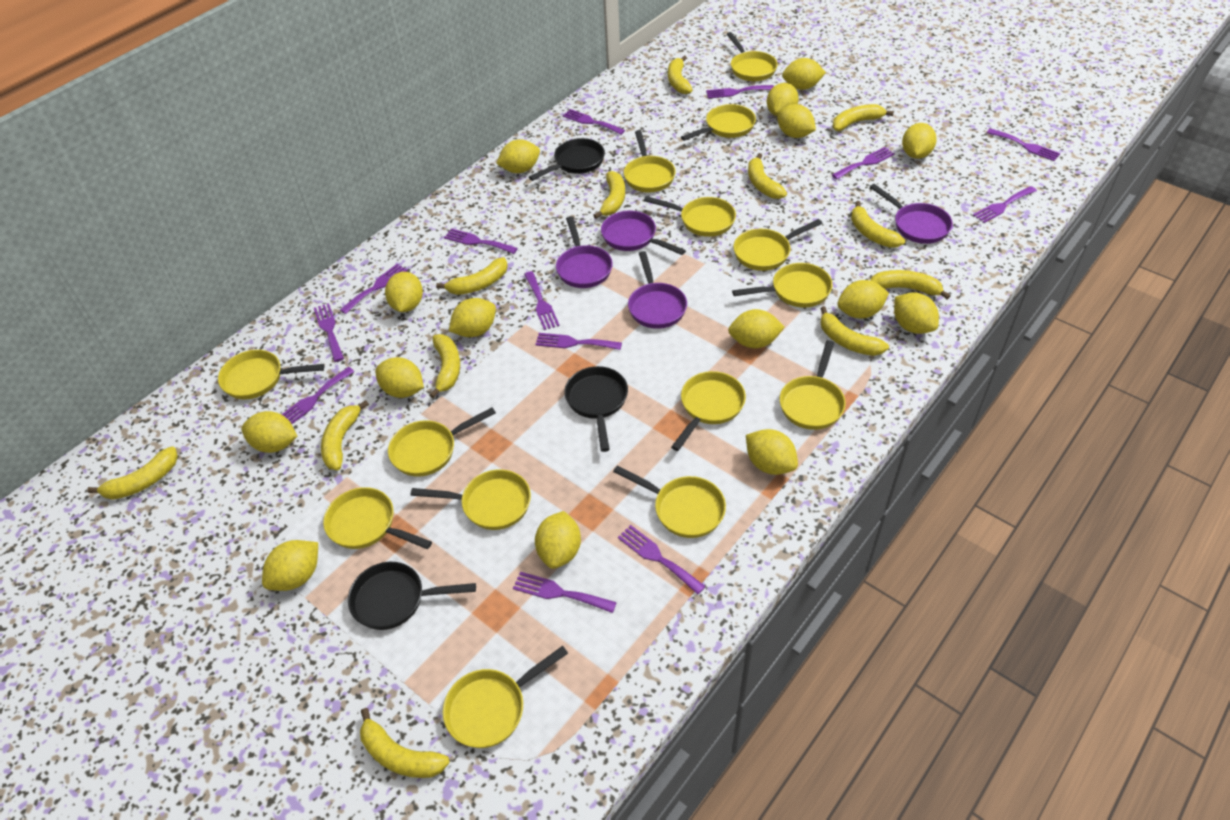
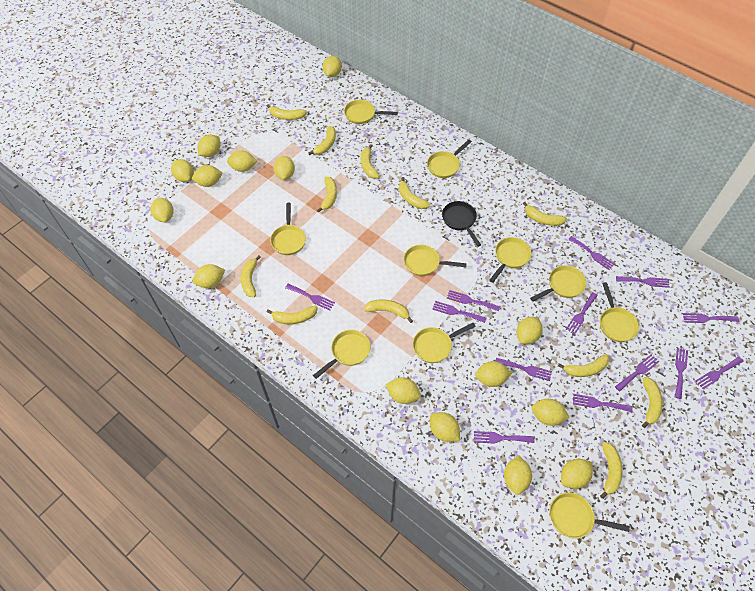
black pan: 3 -> 1
purple pan: 4 -> 0
yellow pan: 14 -> 10

